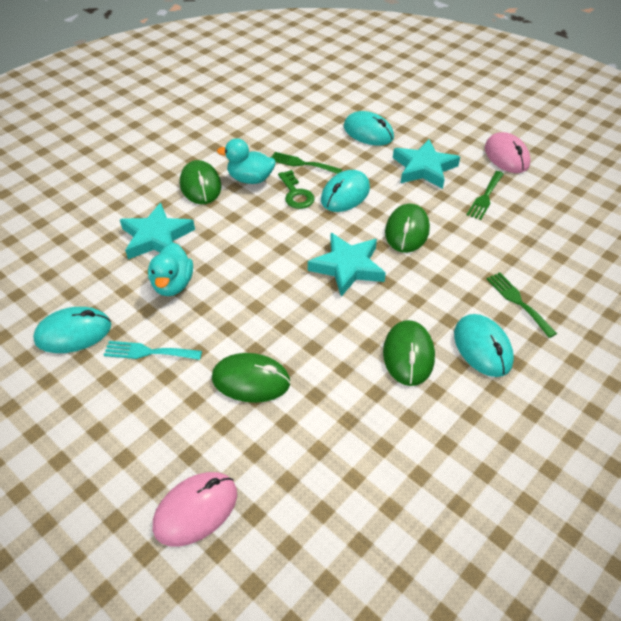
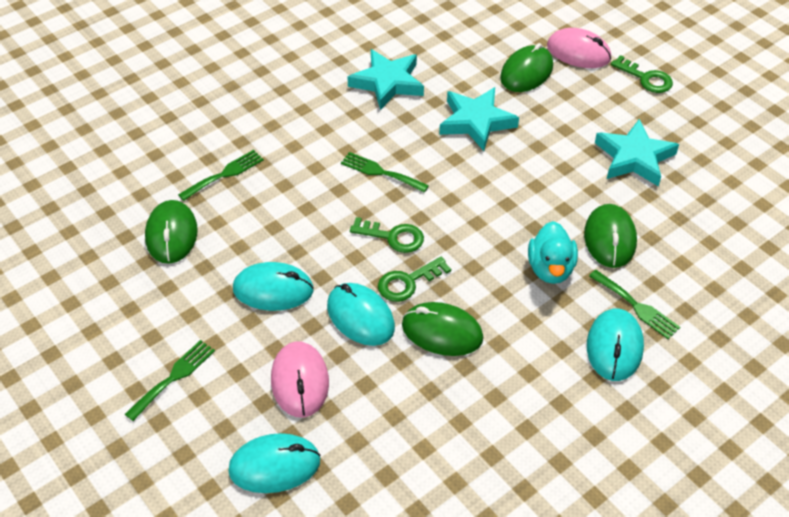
green fork: 3 -> 4
green key: 1 -> 3
turquoise duck: 2 -> 1
turquoise fork: 1 -> 0

